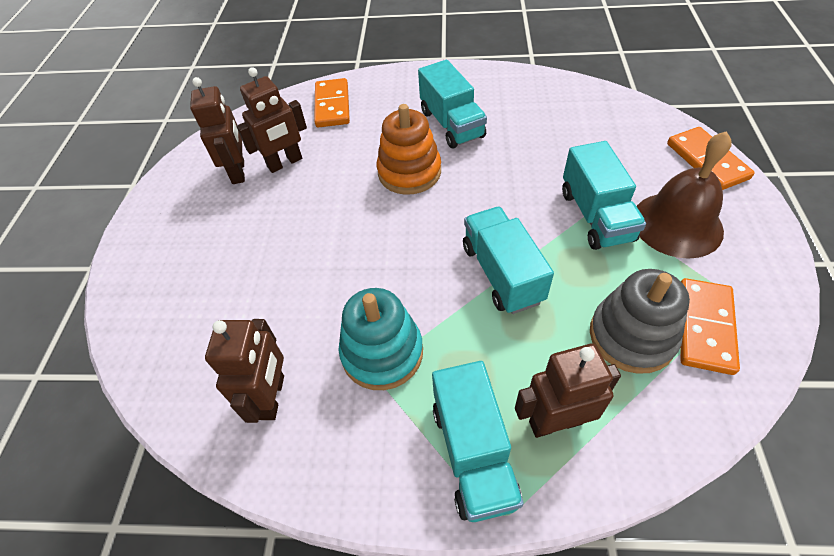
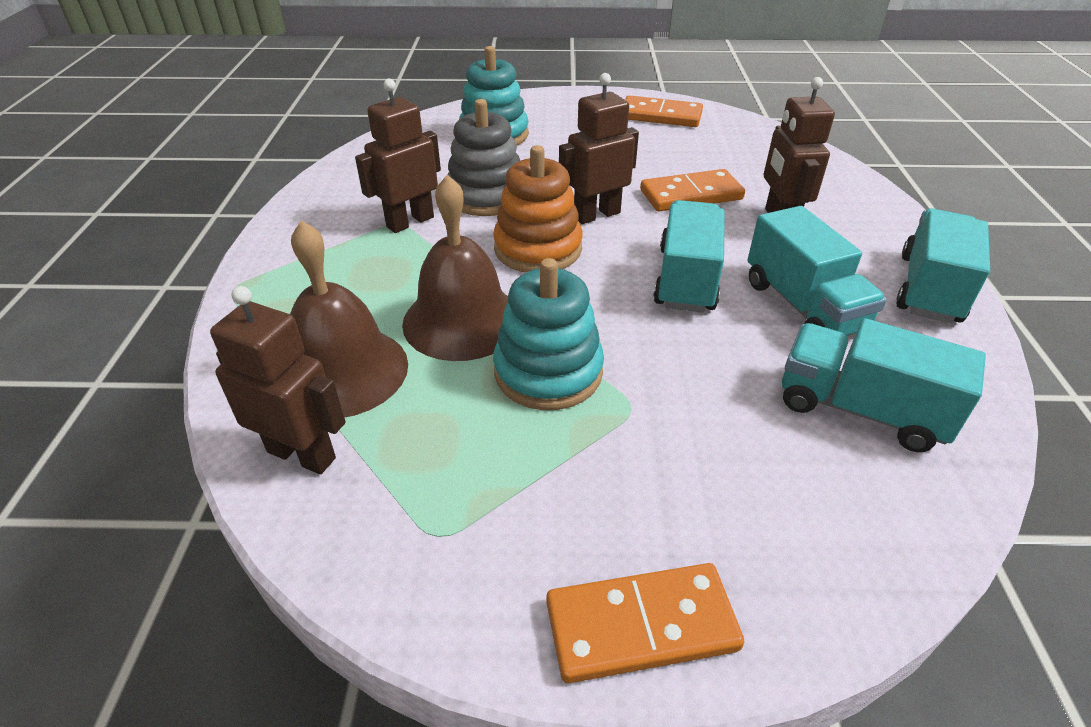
brown bell: 1 -> 2
turquoise stacking toy: 1 -> 2

